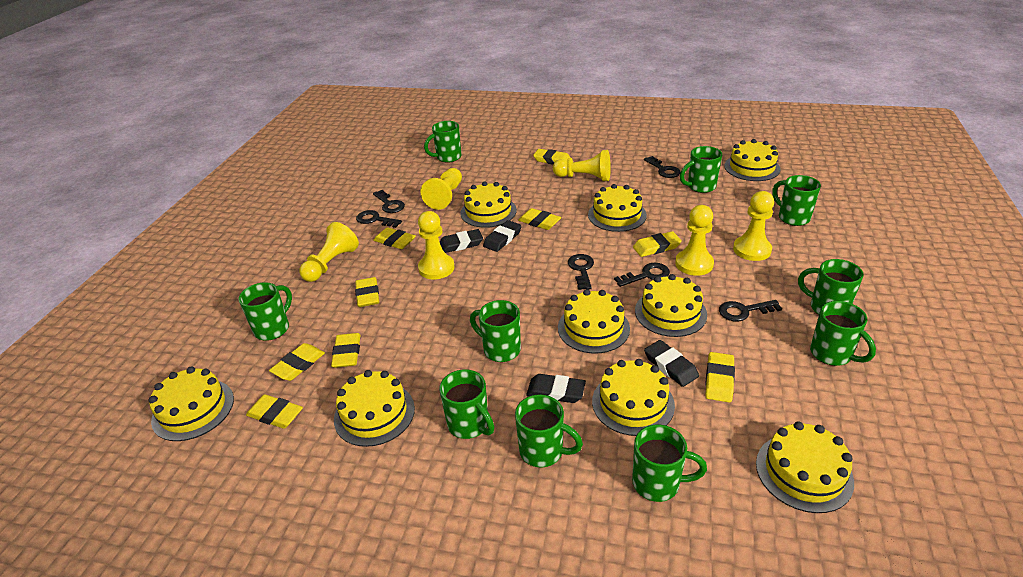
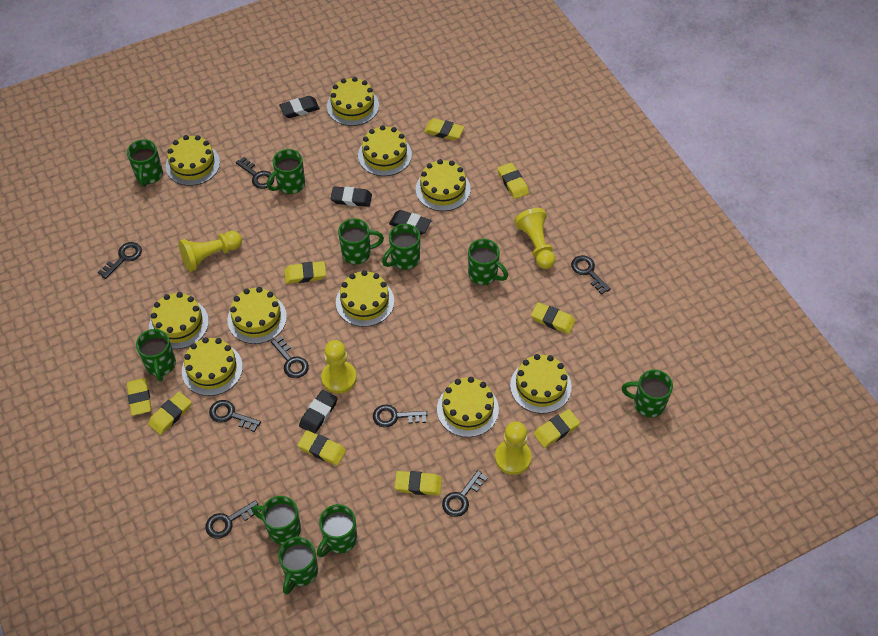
black key: 6 -> 8
yellow cake: 9 -> 10
yellow pawn: 6 -> 4

